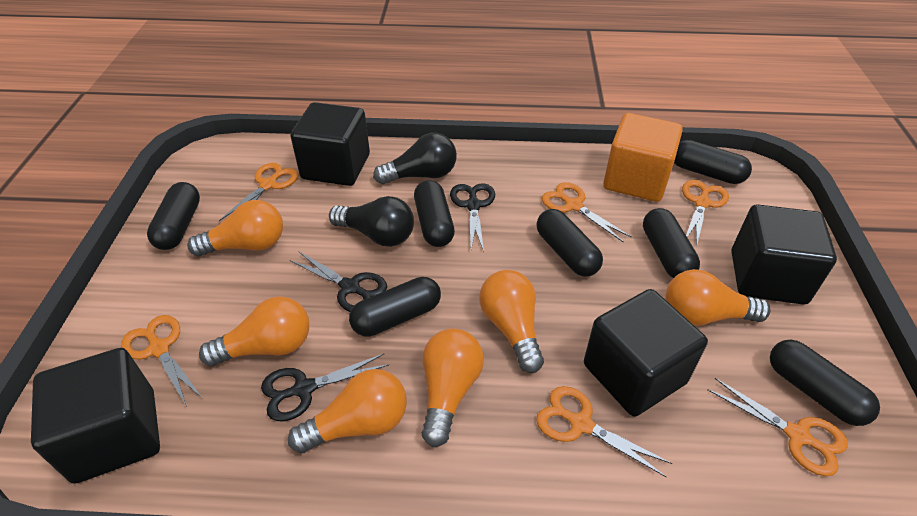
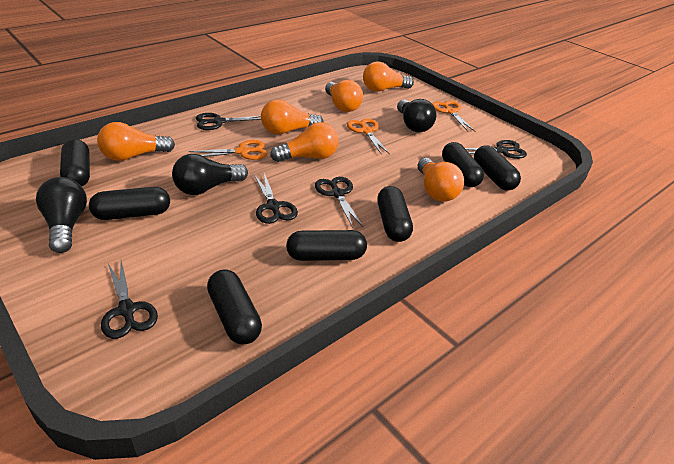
black cube: 4 -> 0
black light bulb: 2 -> 3
black scissors: 3 -> 5
orange cube: 1 -> 0
orange scissors: 6 -> 3

